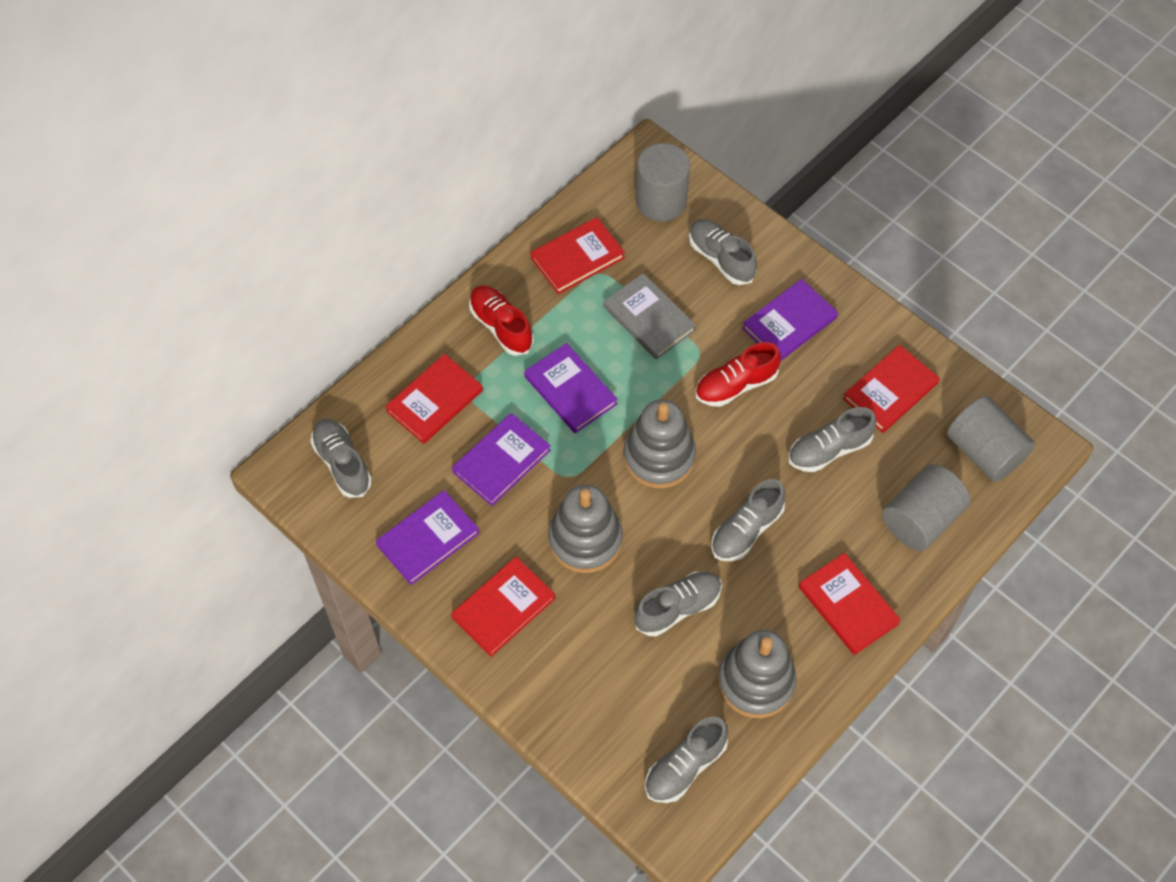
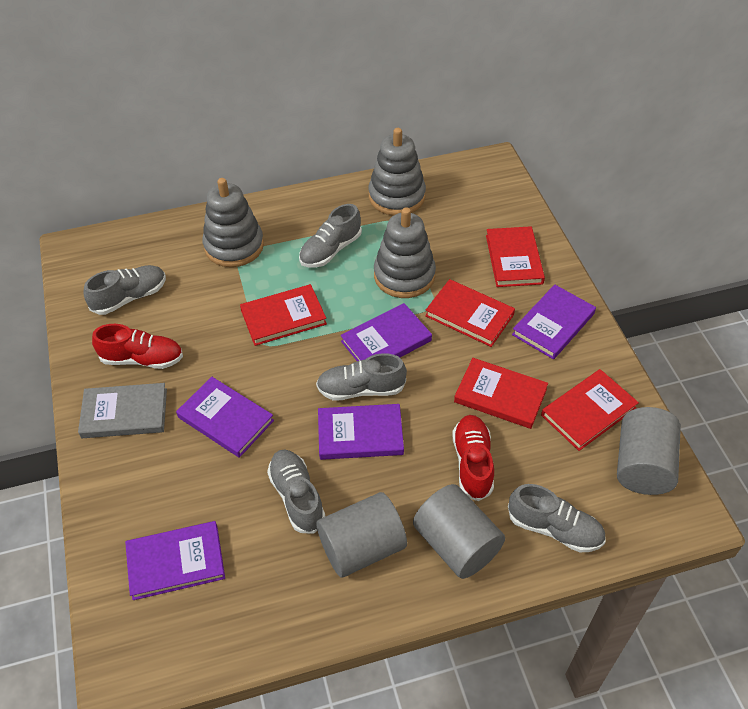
grey shoe: 6 -> 5
purple book: 4 -> 5

